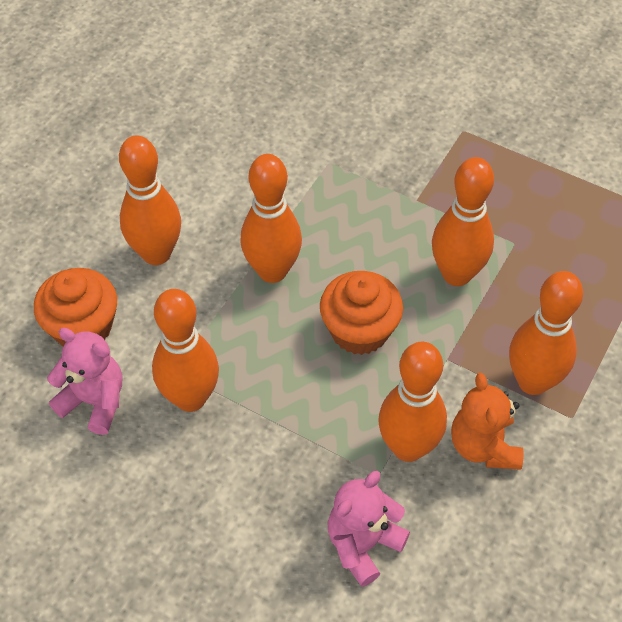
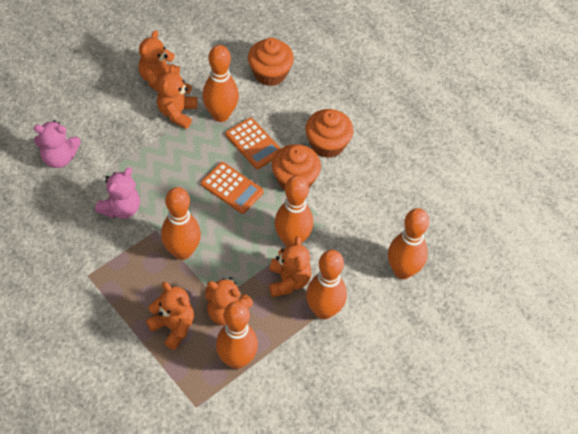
orange calculator: 0 -> 2
orange cupcake: 2 -> 3
orange teddy bear: 1 -> 5

